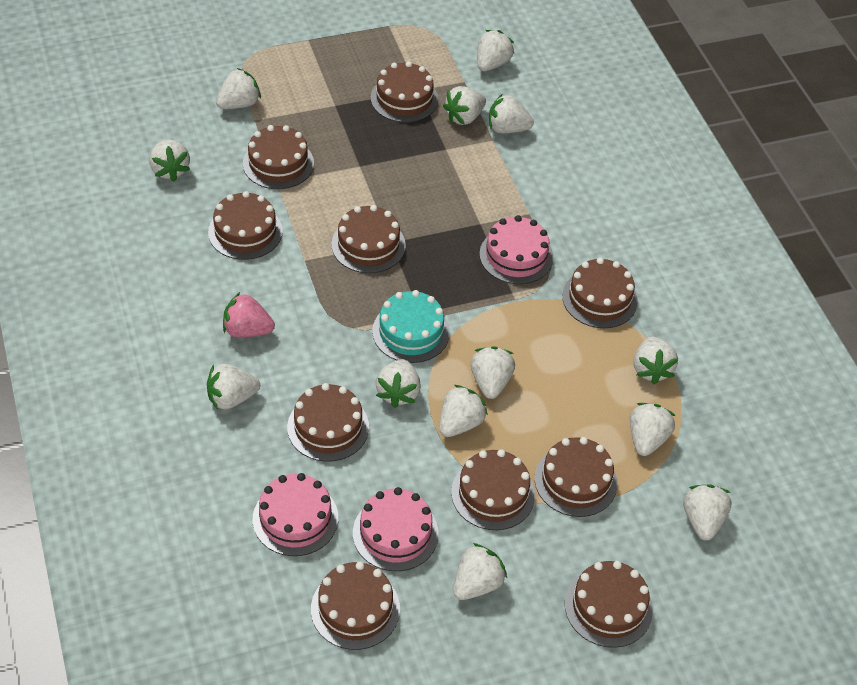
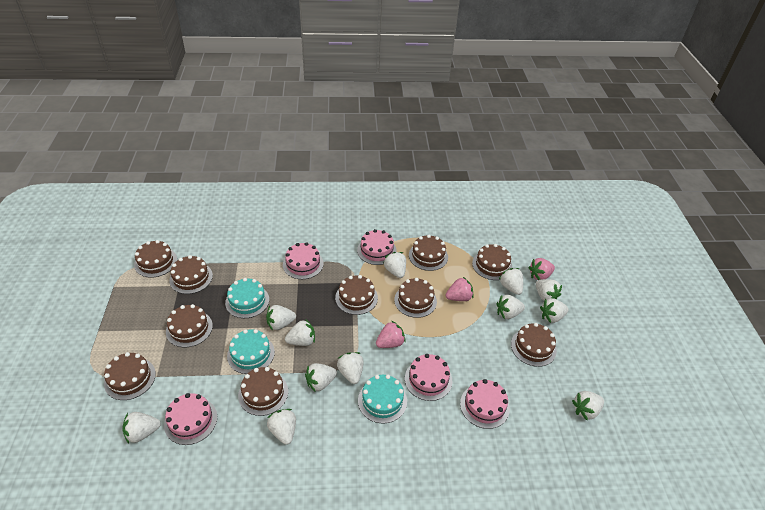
pink cake: 3 -> 5
pink strawberry: 1 -> 3
turquoise cake: 1 -> 3
white strawberry: 13 -> 12

